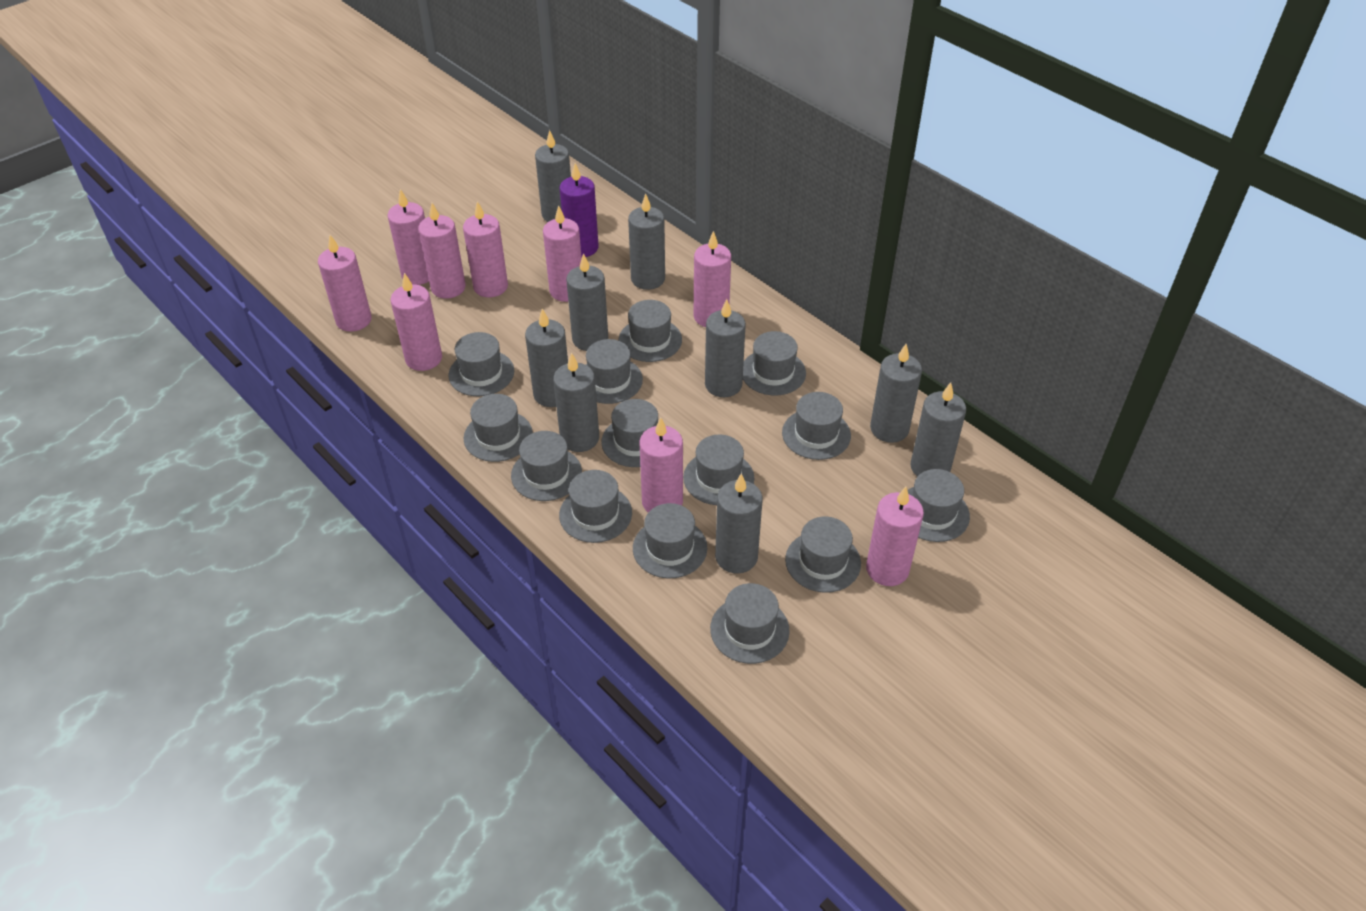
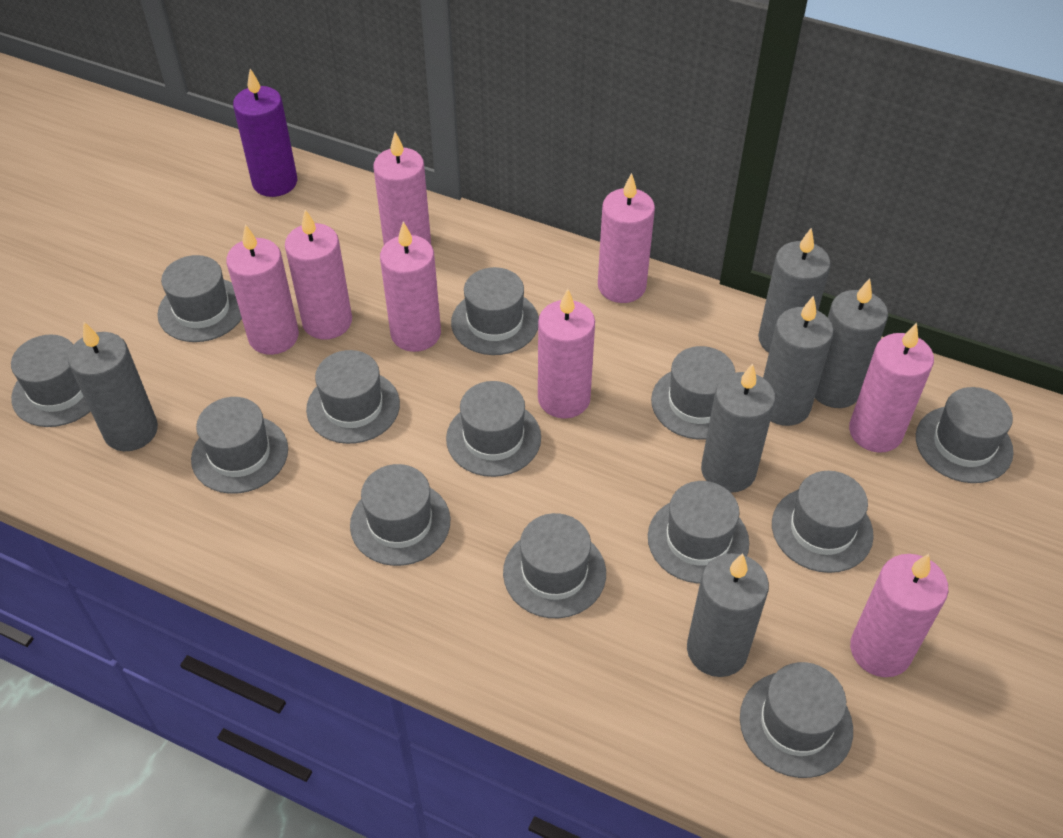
grey candle: 9 -> 6
grey hat: 14 -> 13
pink candle: 9 -> 8

